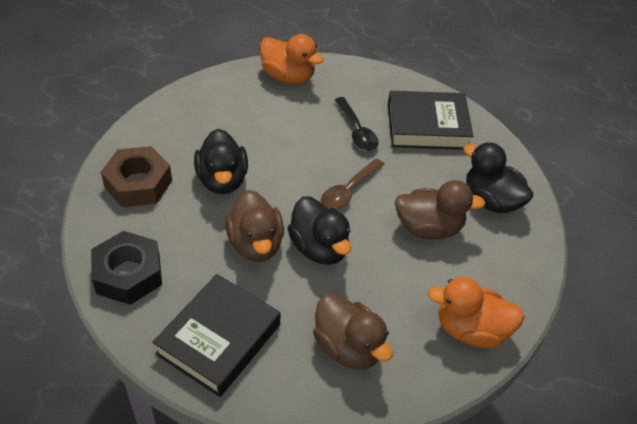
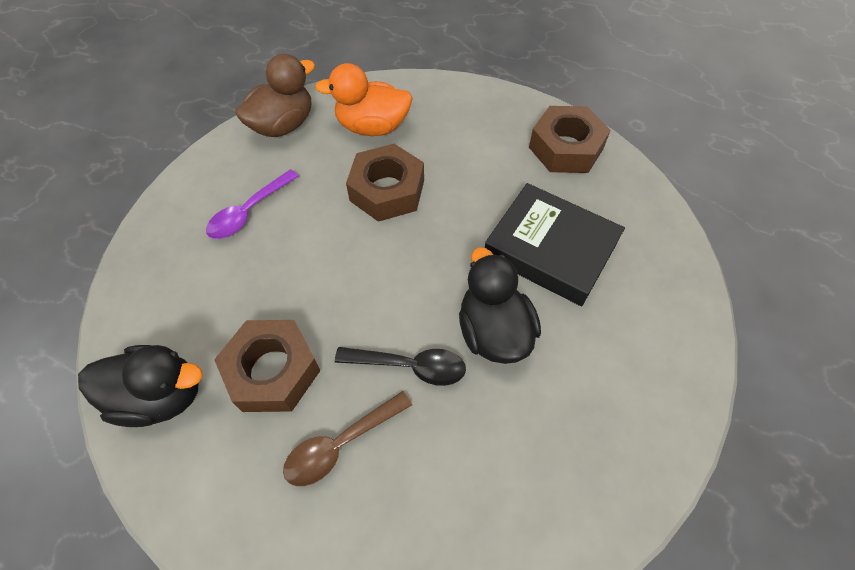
black book: 2 -> 1
black duck: 3 -> 2
black nut: 1 -> 0
brown duck: 3 -> 1
brown nut: 1 -> 3
orange duck: 2 -> 1
purple spoon: 0 -> 1

